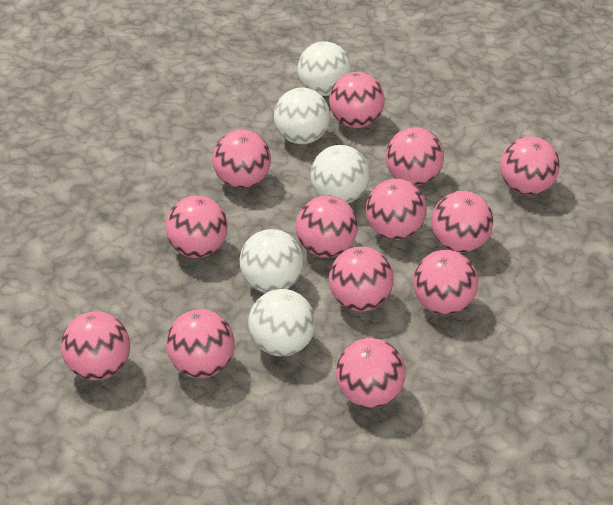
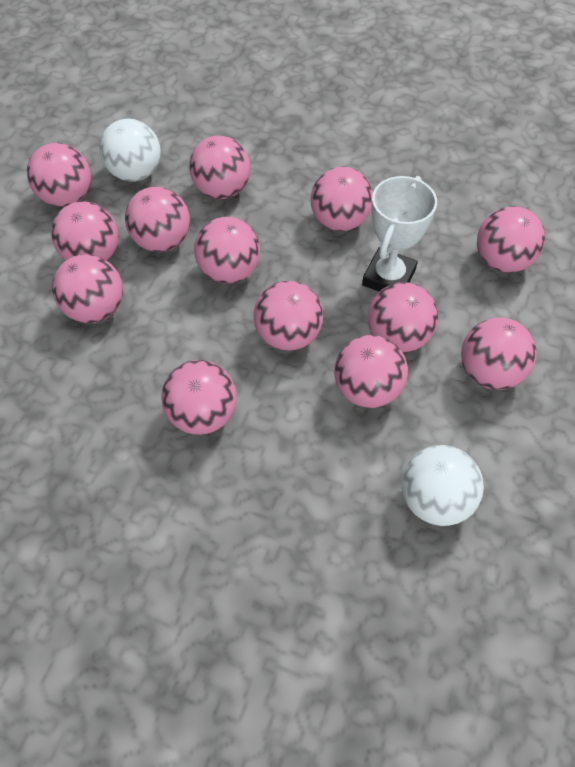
white ball: 5 -> 2
white trophy: 0 -> 1

